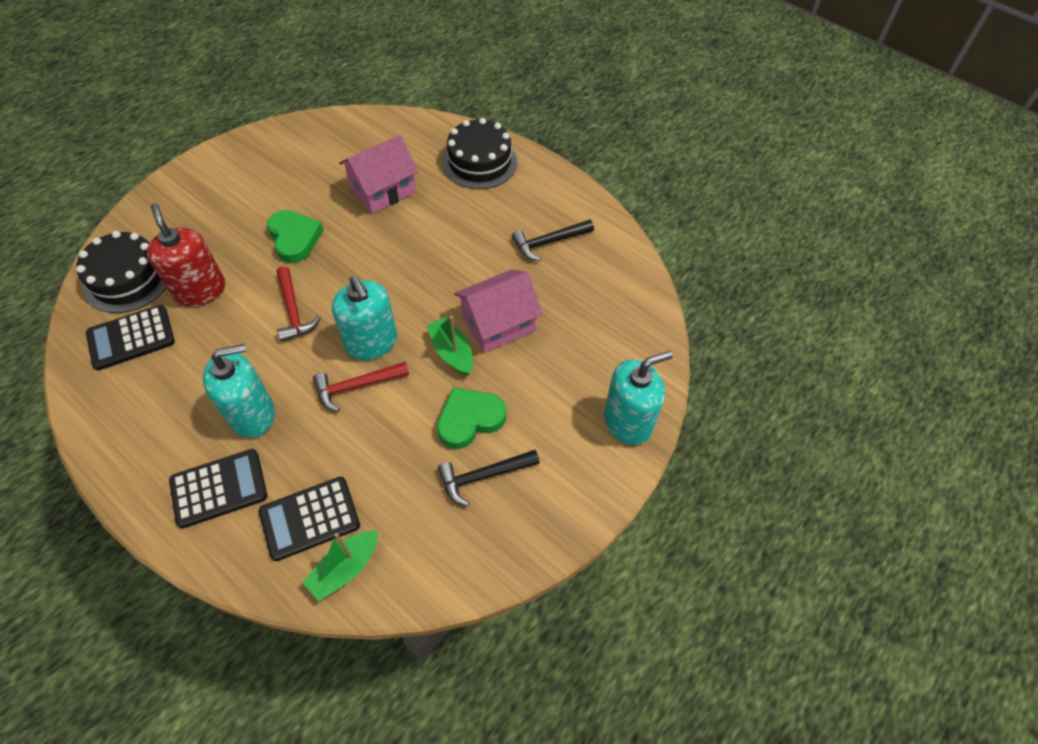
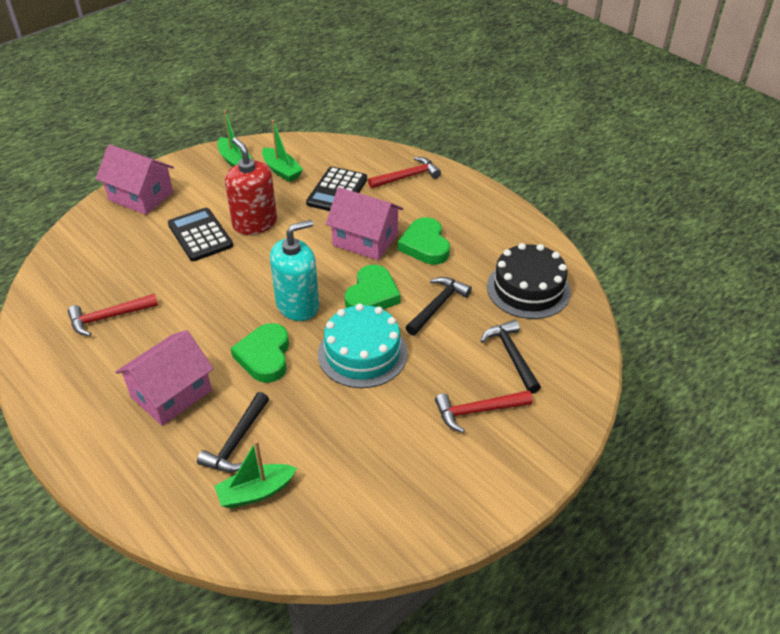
black cake: 2 -> 1
black calculator: 3 -> 2
black hammer: 2 -> 3
green boat: 2 -> 3
green heart: 2 -> 3
pink house: 2 -> 3
red hammer: 2 -> 3
turquoise cake: 0 -> 1
turquoise soap dispenser: 3 -> 1

